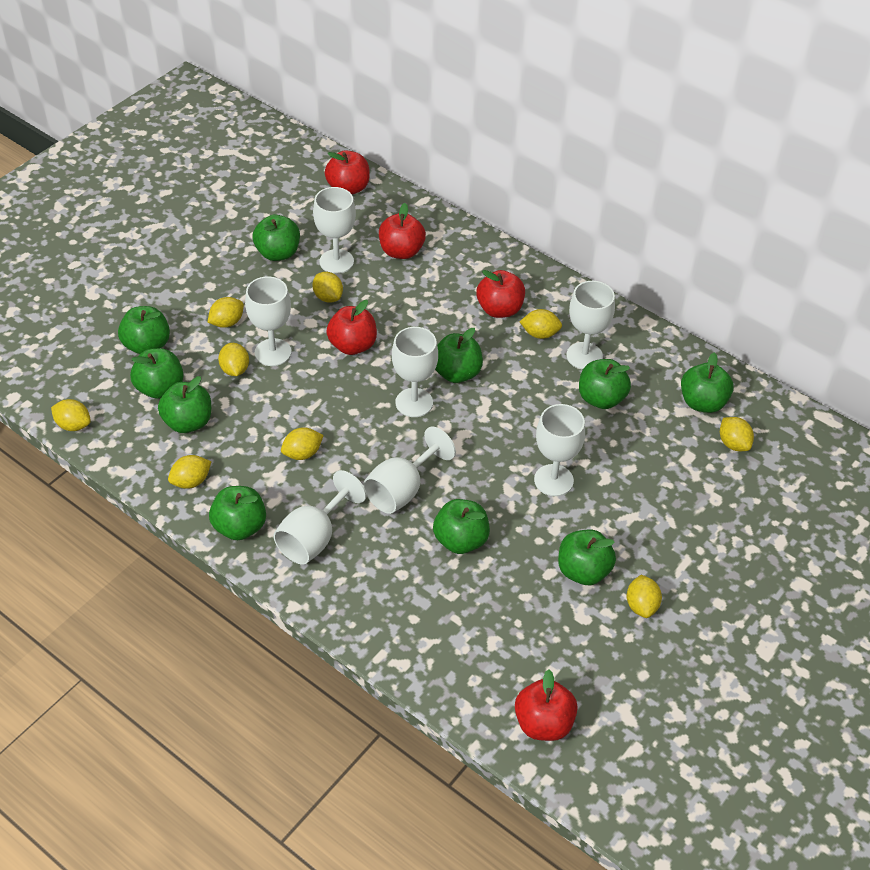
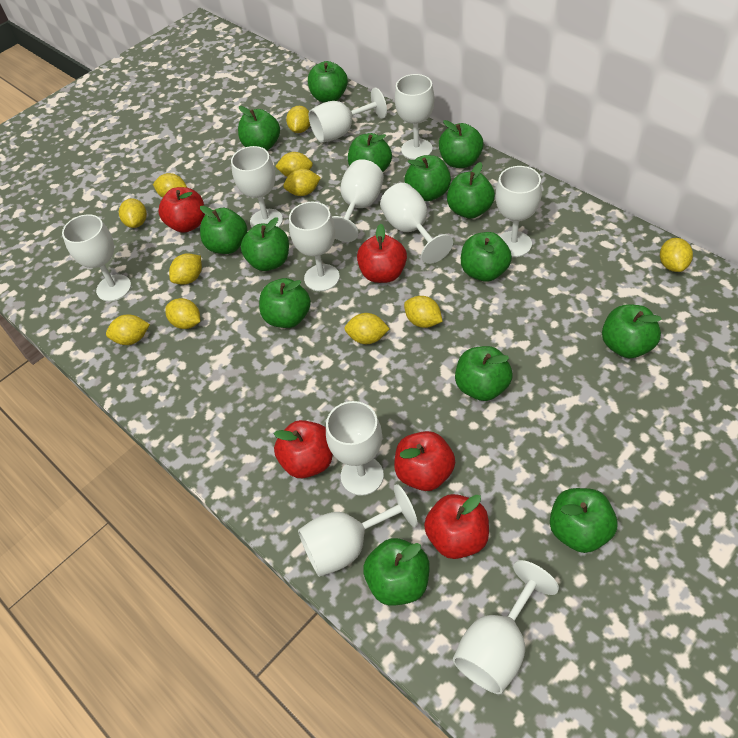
green apple: 10 -> 14
white goblet: 7 -> 11
yellow lemon: 9 -> 11

